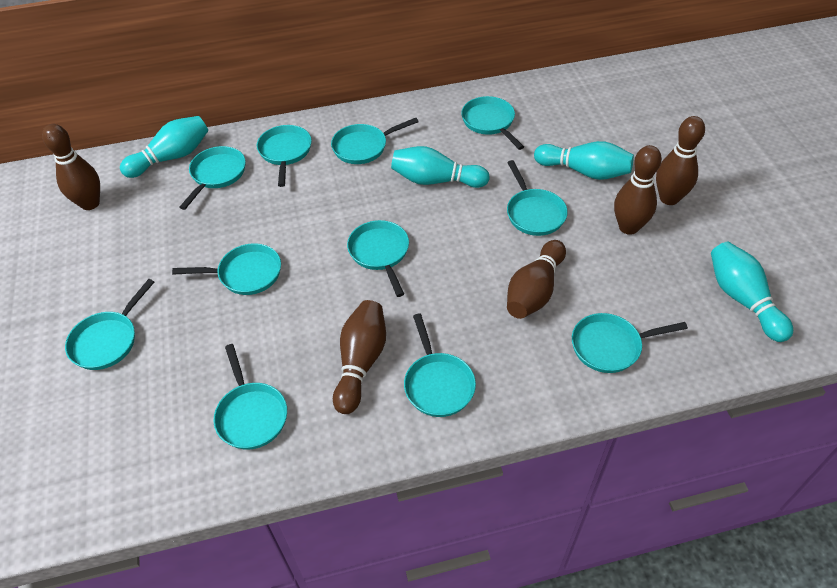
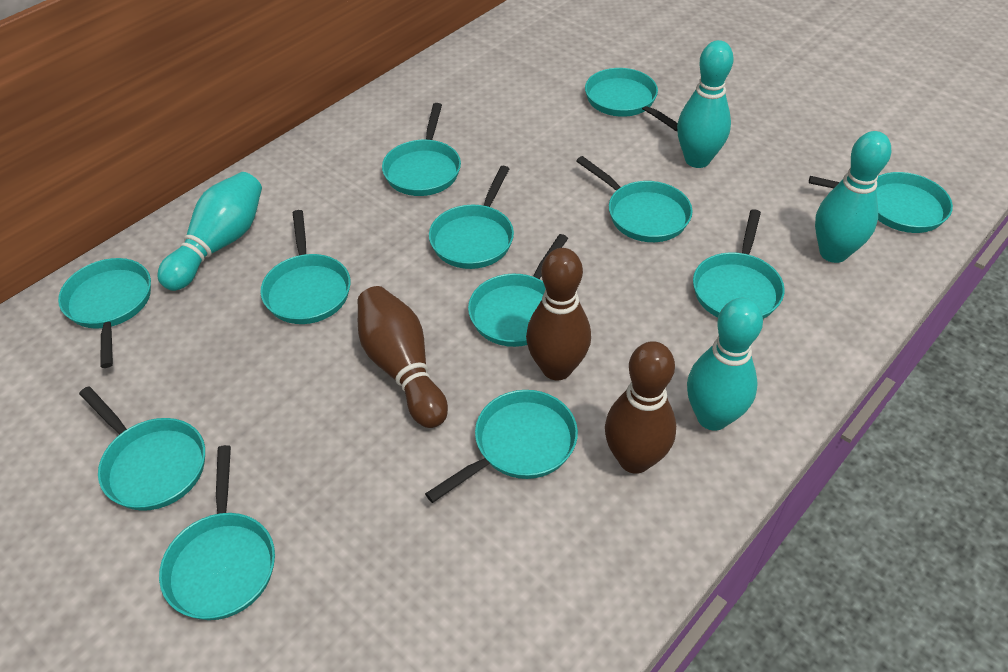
brown bowling pin: 5 -> 3
turquoise pan: 11 -> 12

